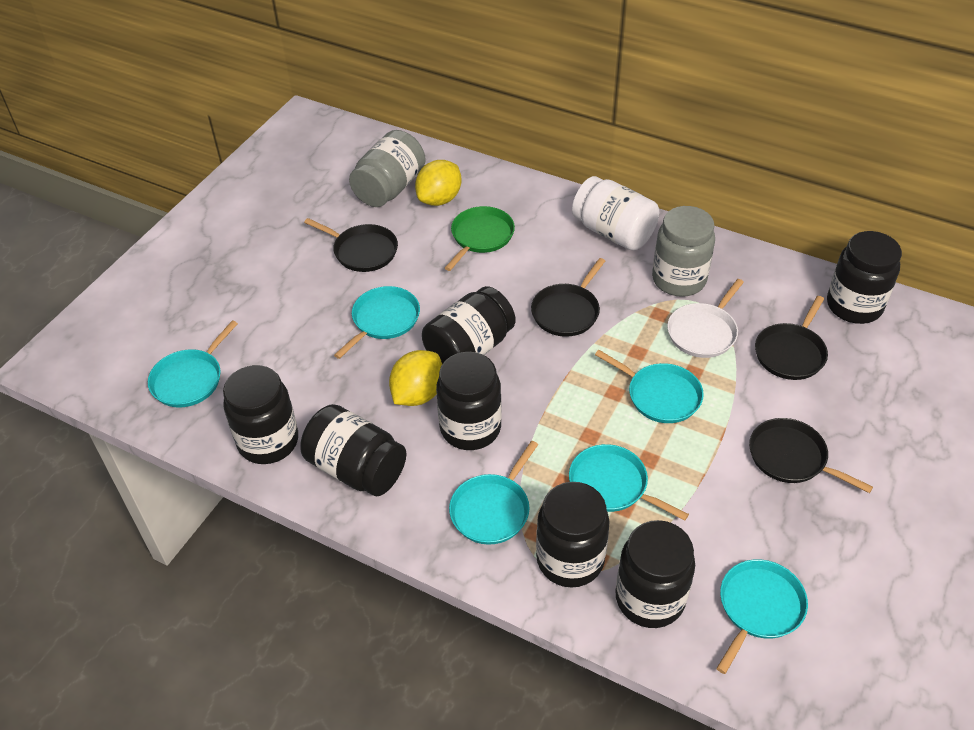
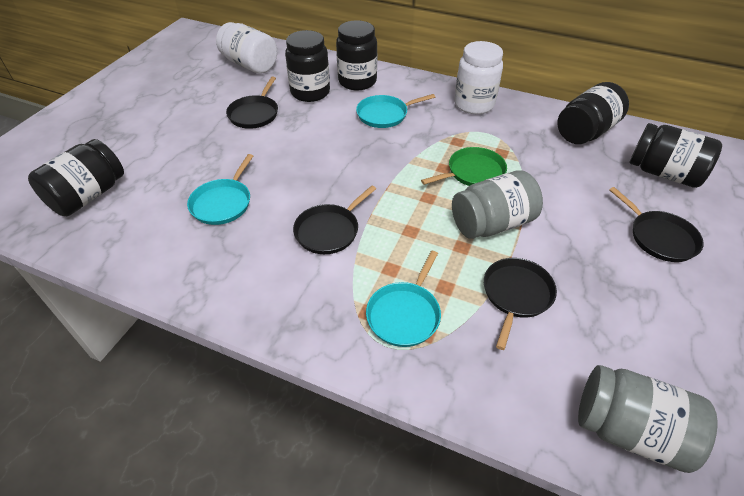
black jar: 7 -> 5
turquoise pan: 6 -> 3
white jar: 1 -> 2
white pan: 1 -> 0
yellow lemon: 2 -> 0

